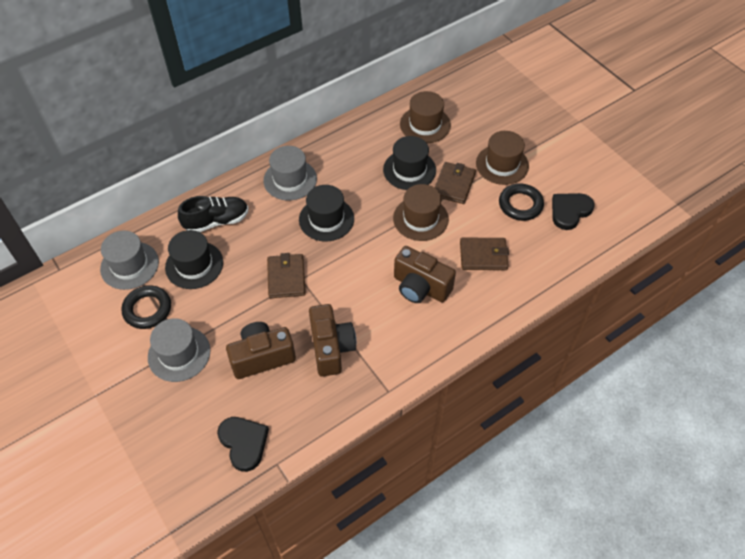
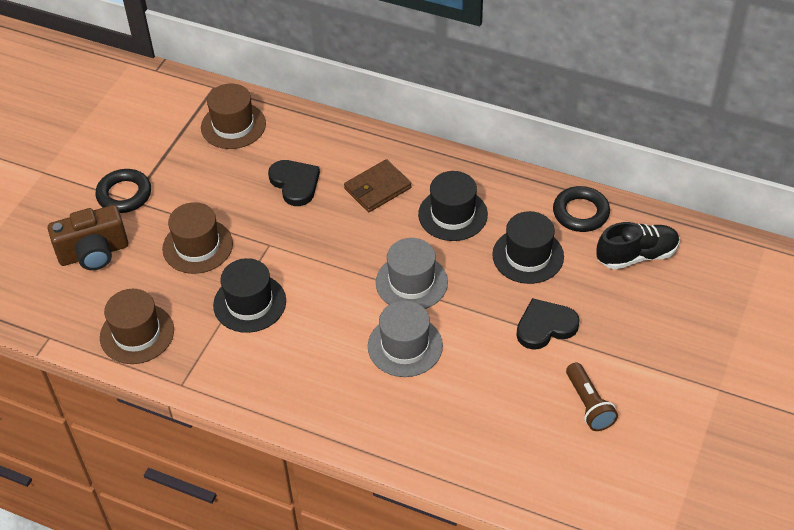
brown camera: 3 -> 1
brown flashlight: 0 -> 1
brown wallet: 3 -> 1
grey hat: 3 -> 2

